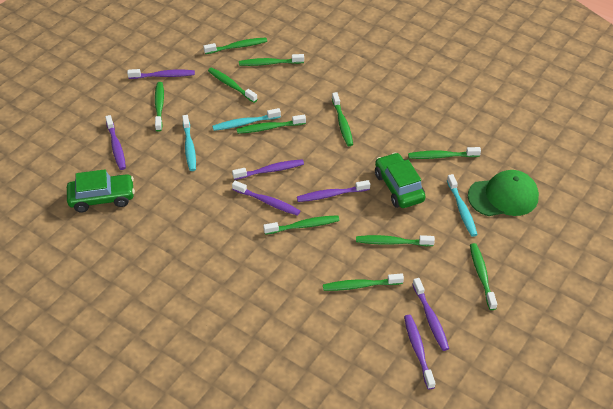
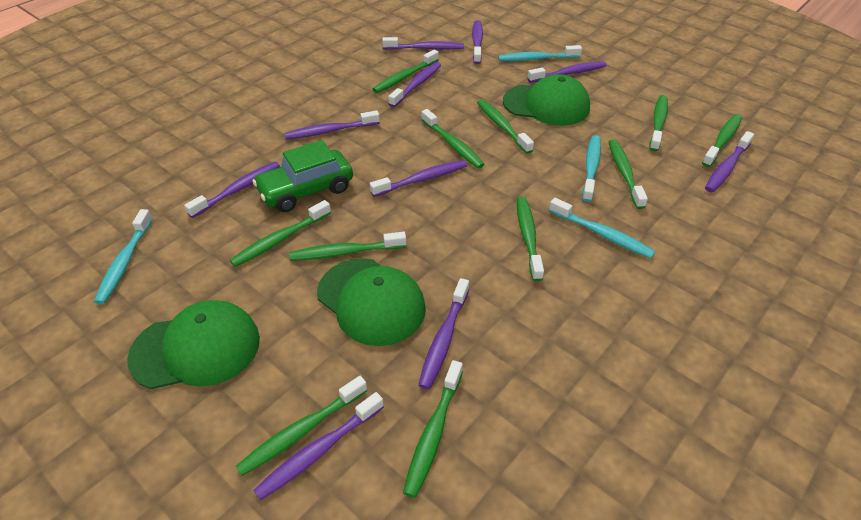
green cap: 1 -> 3
green car: 2 -> 1
purple toothbrush: 7 -> 10
turquoise toothbrush: 3 -> 4

